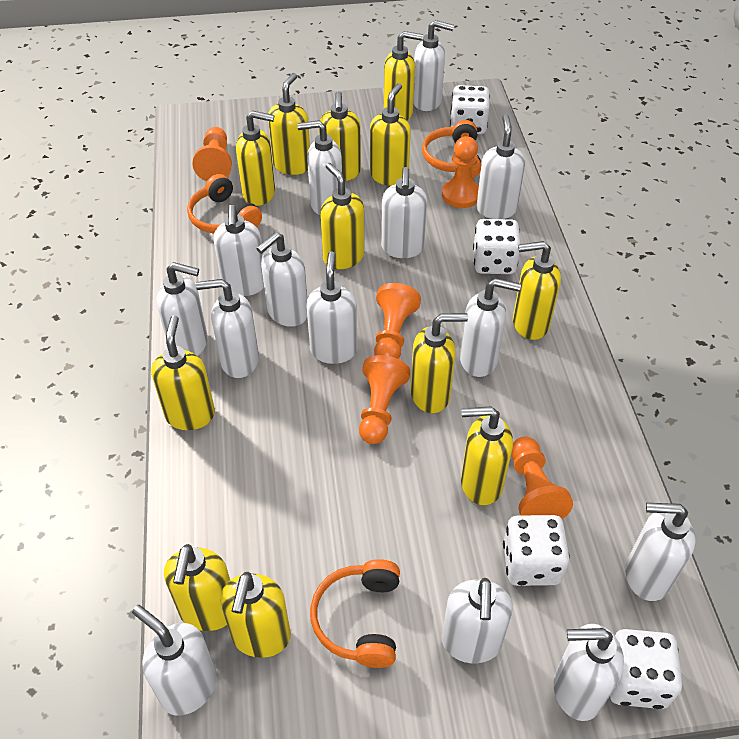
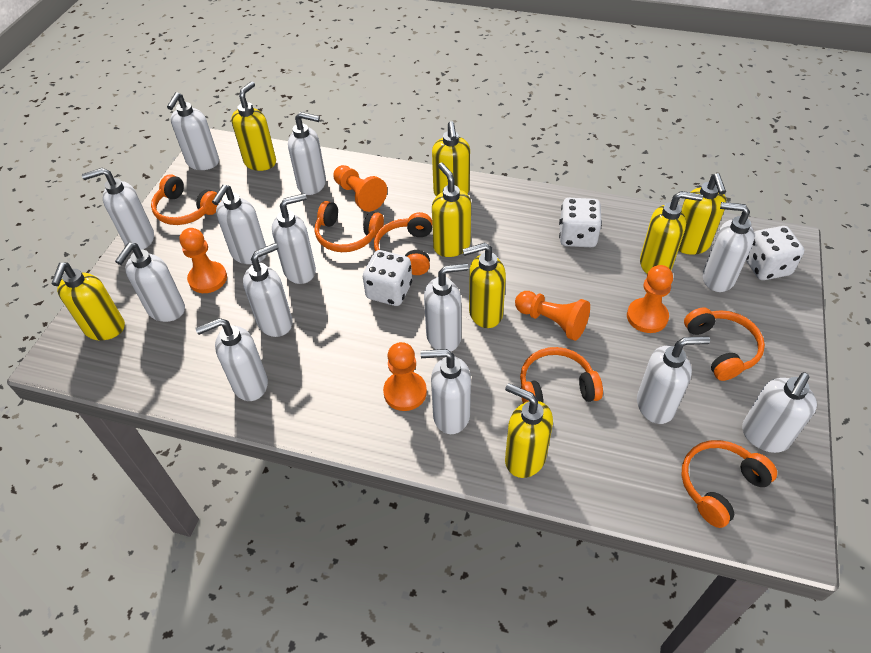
orange headphones: 3 -> 6
white dice: 4 -> 3
white soap dispenser: 14 -> 13
yellow soap dispenser: 12 -> 8

